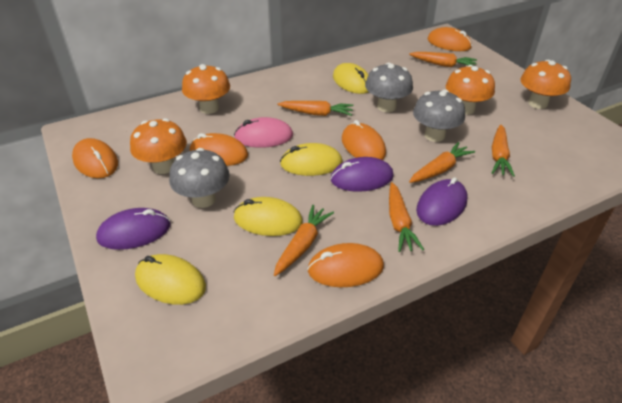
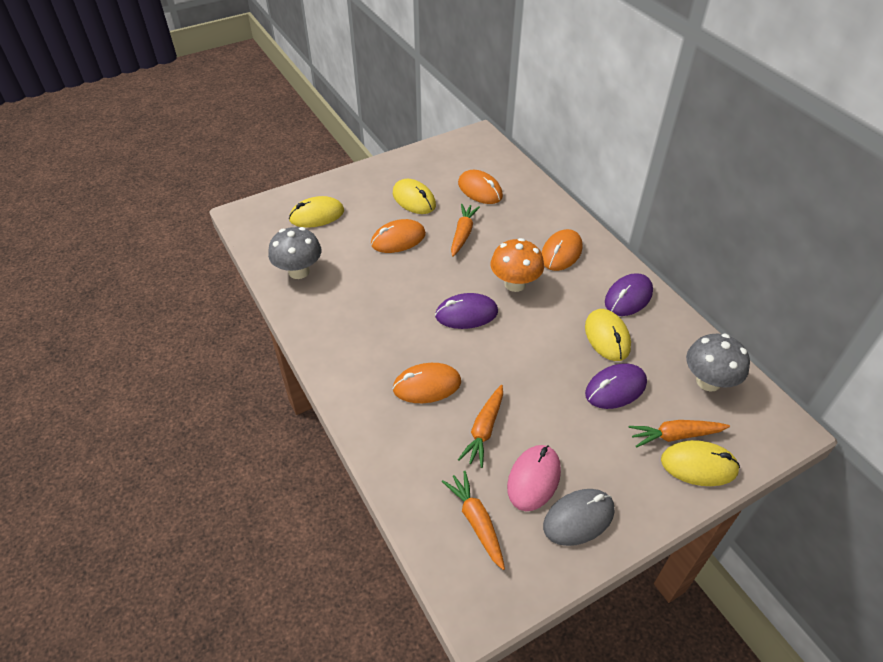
grey mouse: 0 -> 1
grey mushroom: 3 -> 2
orange carrot: 6 -> 4
orange mouse: 5 -> 4
orange mushroom: 4 -> 1

